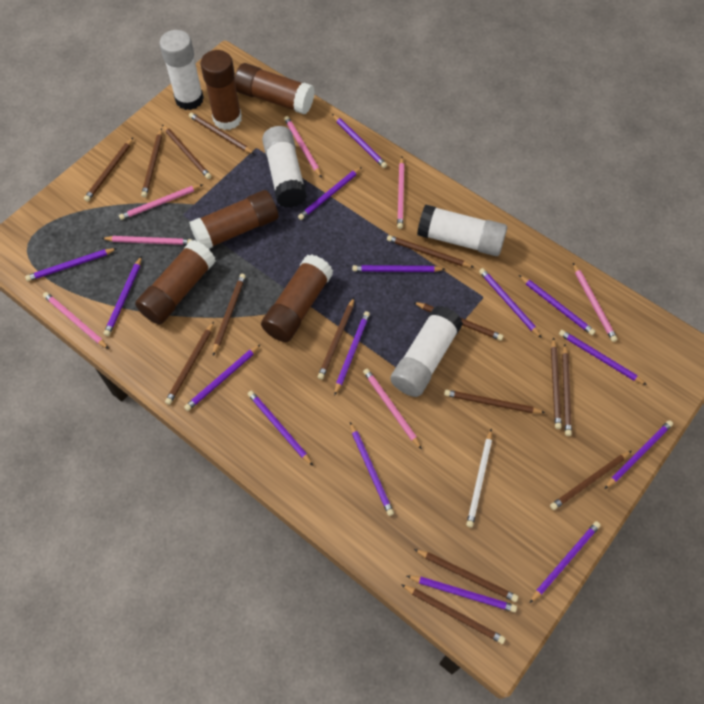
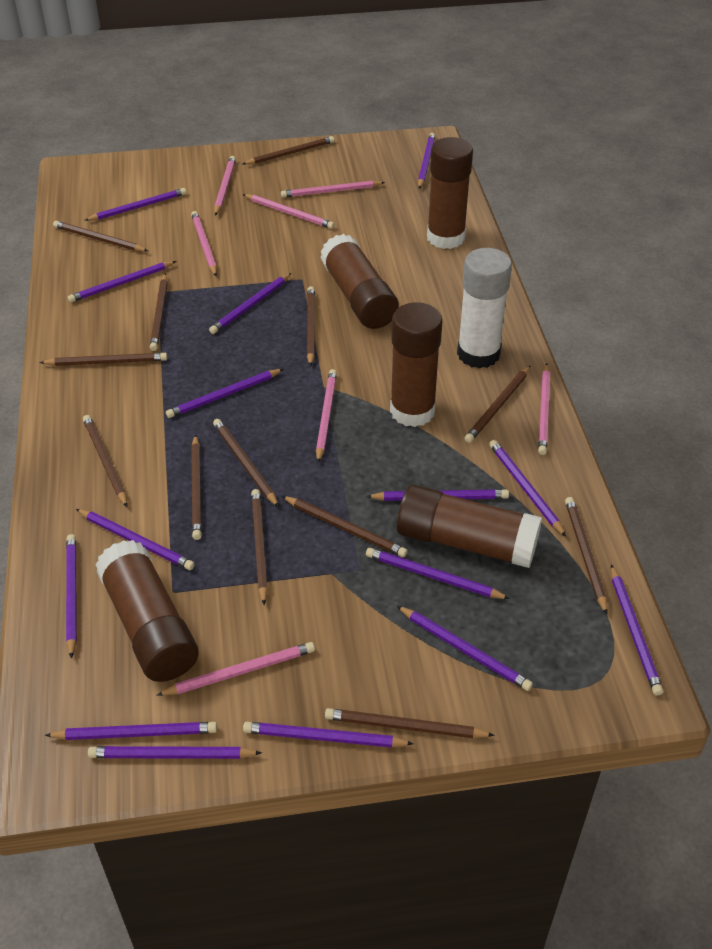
brown pencil: 15 -> 13
white glue stick: 4 -> 1
white pencil: 1 -> 0

